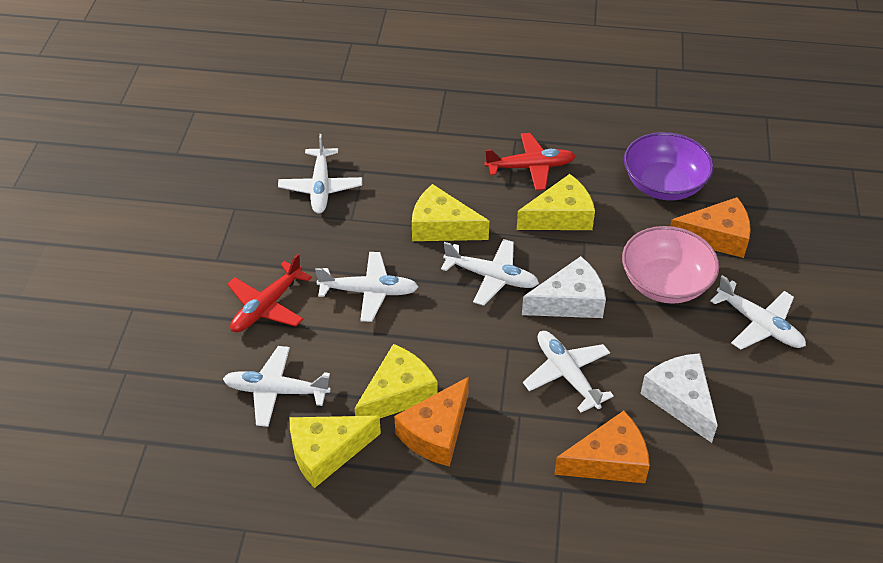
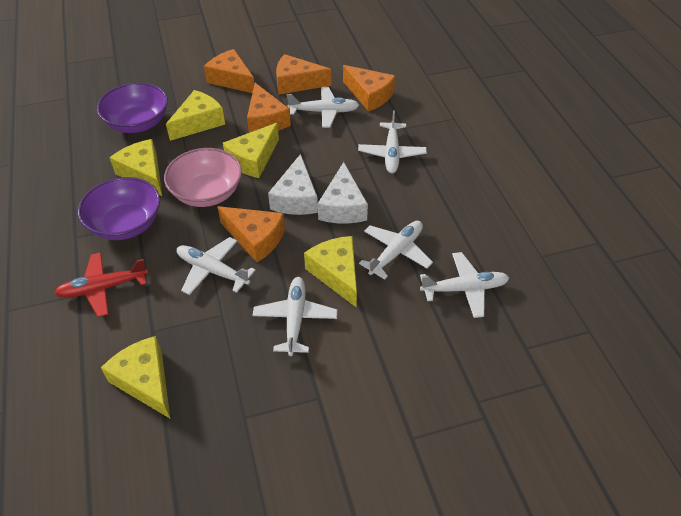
orange cheese: 3 -> 5
purple bowl: 1 -> 2
red plane: 2 -> 1
yellow cheese: 4 -> 5

